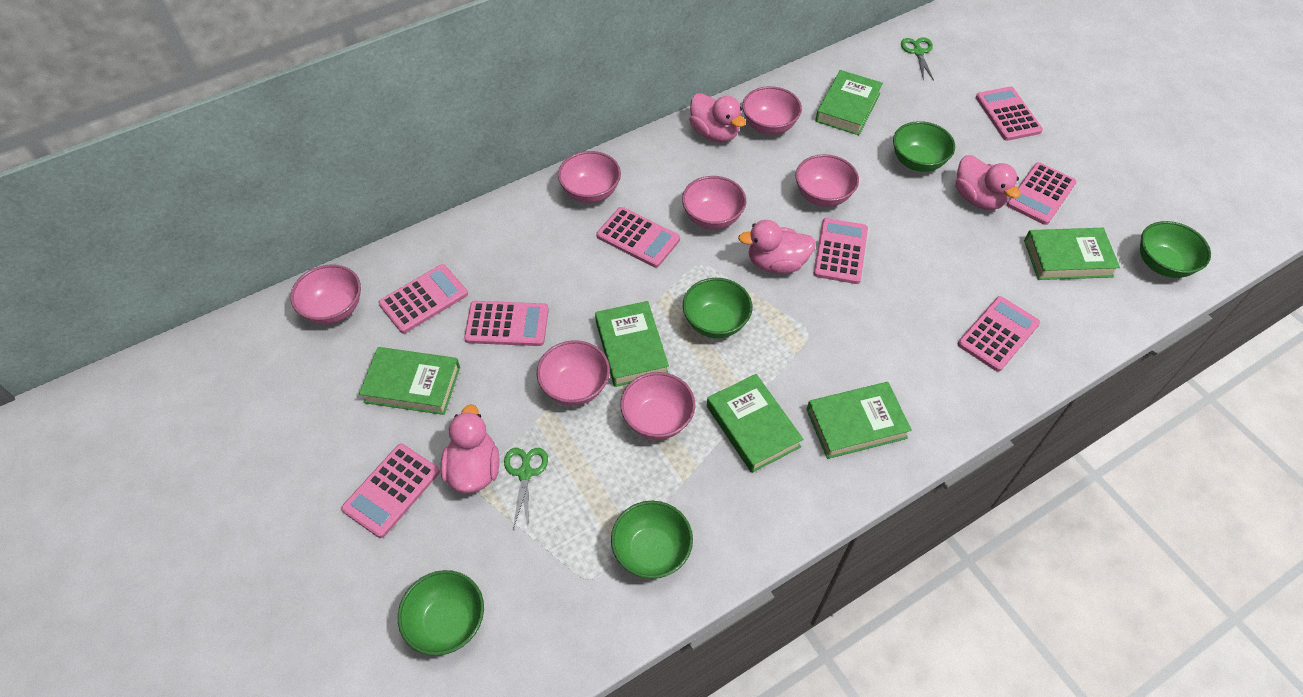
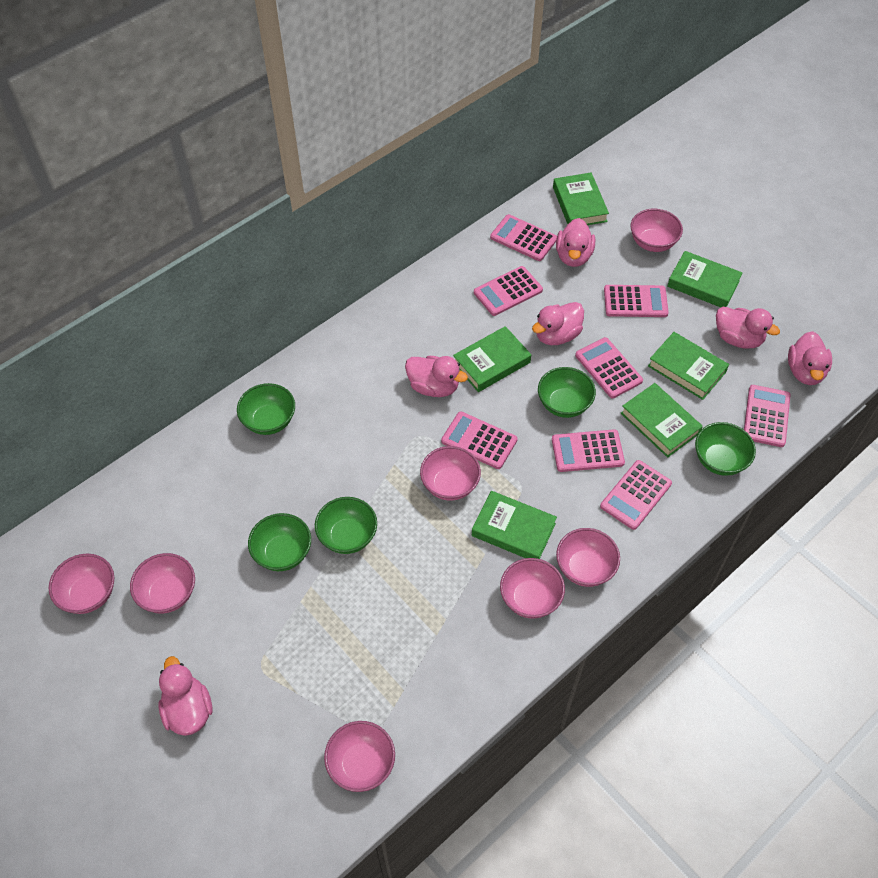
green scissors: 2 -> 0
pink duck: 4 -> 6

